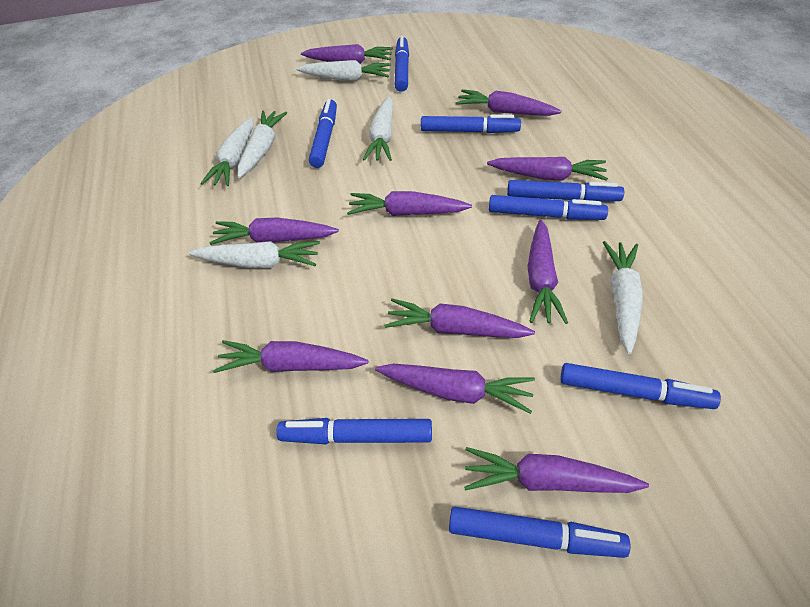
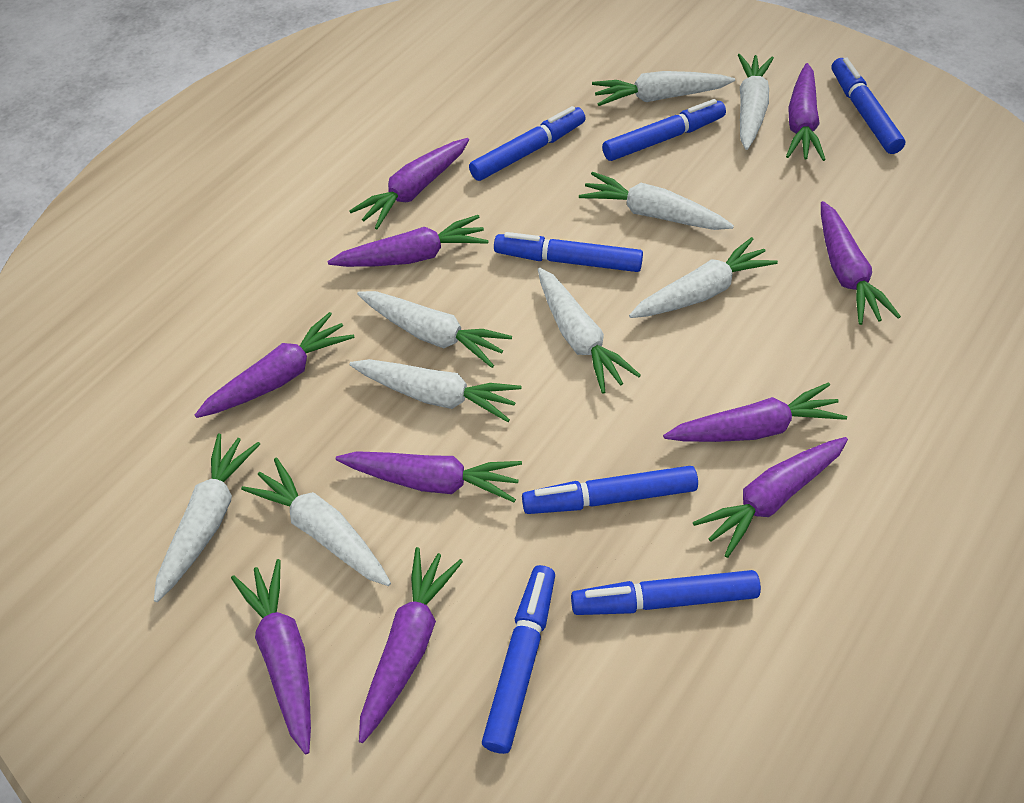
blue marker: 8 -> 7
white carrot: 6 -> 9

